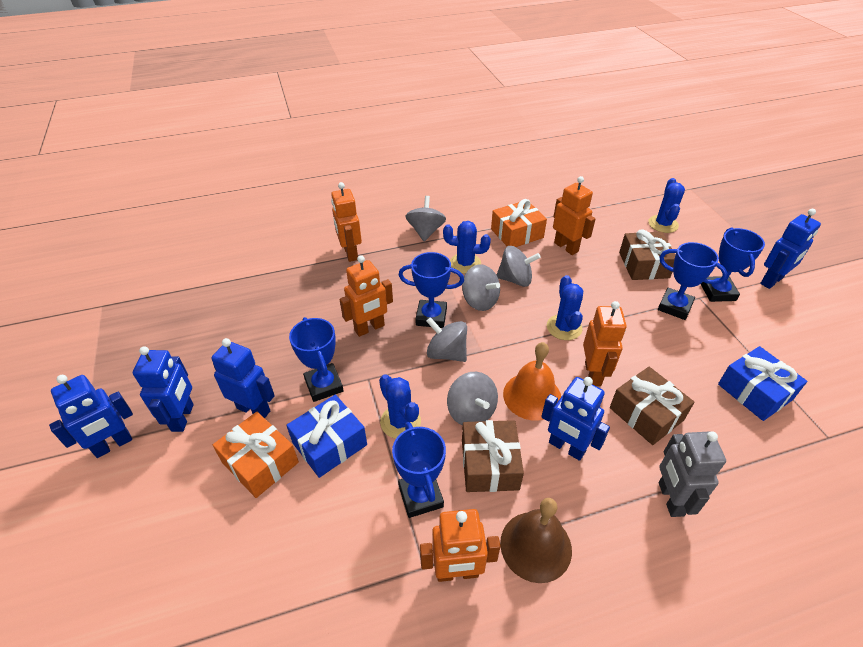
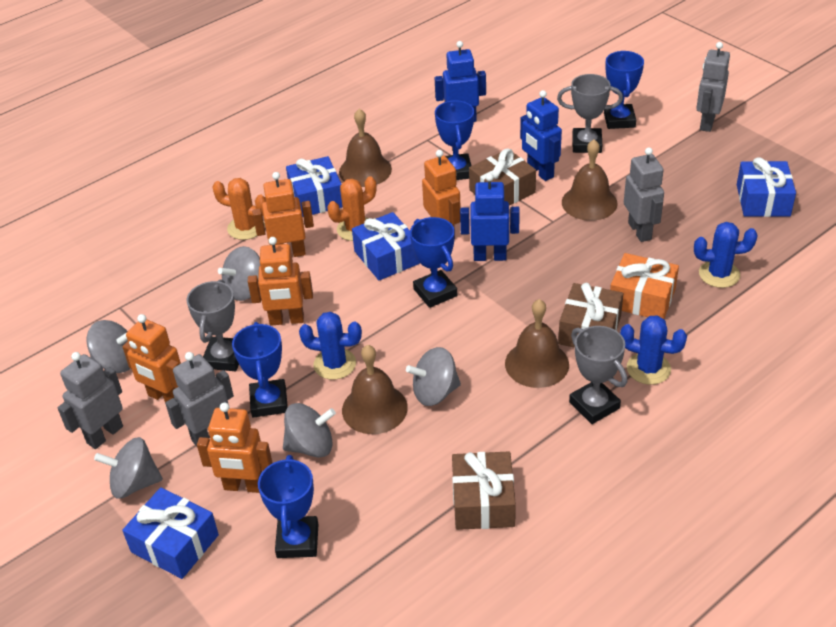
blue cactus: 4 -> 3
blue gift: 2 -> 4
blue robot: 5 -> 3
brown bell: 1 -> 4
grey robot: 1 -> 4
grey trophy: 0 -> 3
orange bell: 1 -> 0
orange cactus: 0 -> 2
orange gift: 2 -> 1

